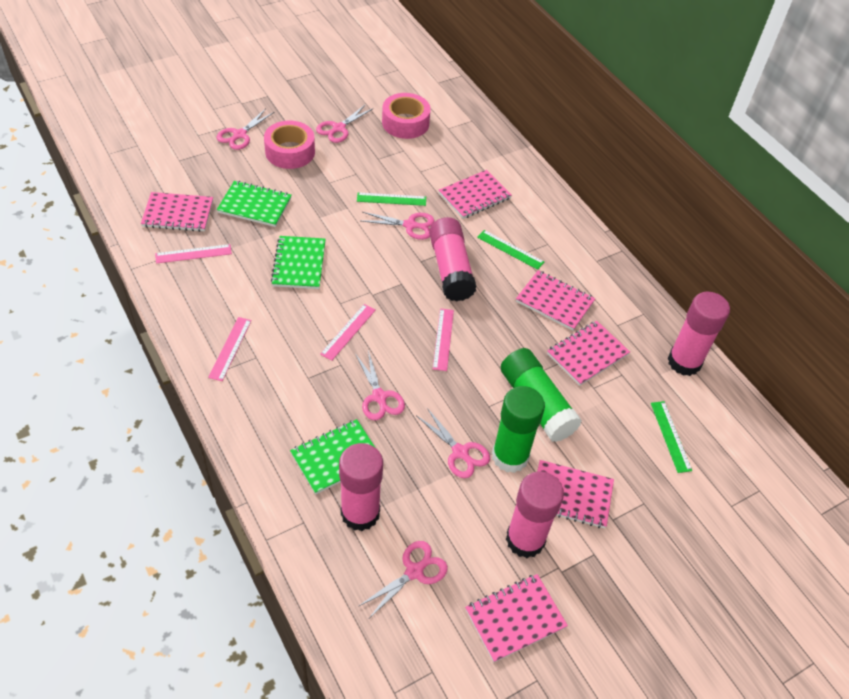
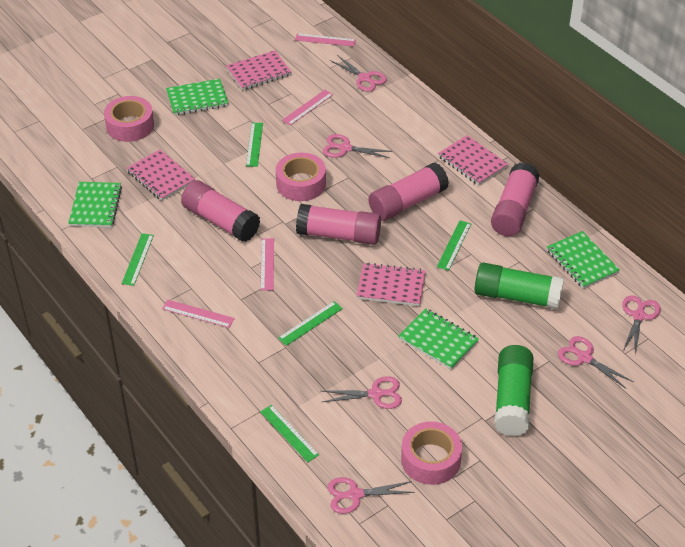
green notebook: 3 -> 4
green ruler: 3 -> 5
pink notebook: 6 -> 4
pink tape: 2 -> 3

